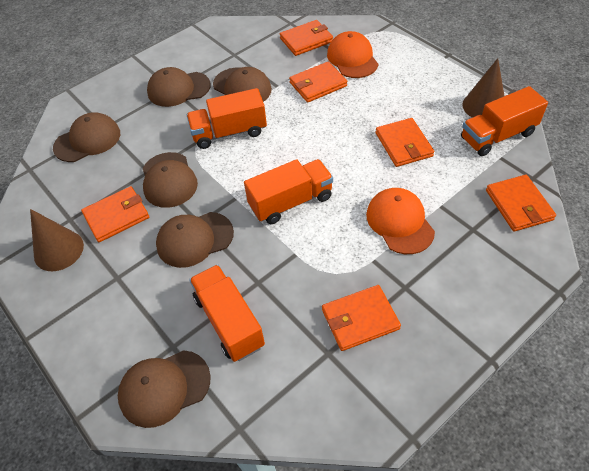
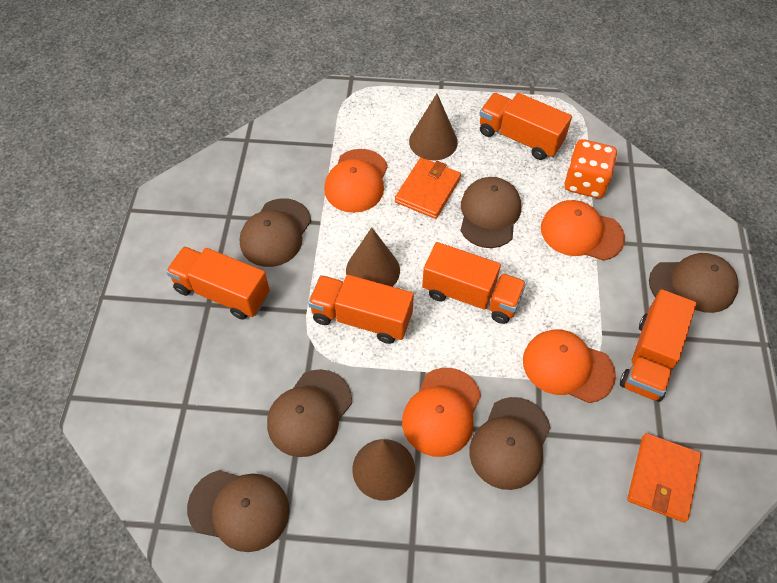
brown cone: 2 -> 3
orange cap: 2 -> 4
orange dice: 0 -> 1
orange truck: 4 -> 5
orange wallet: 6 -> 2

